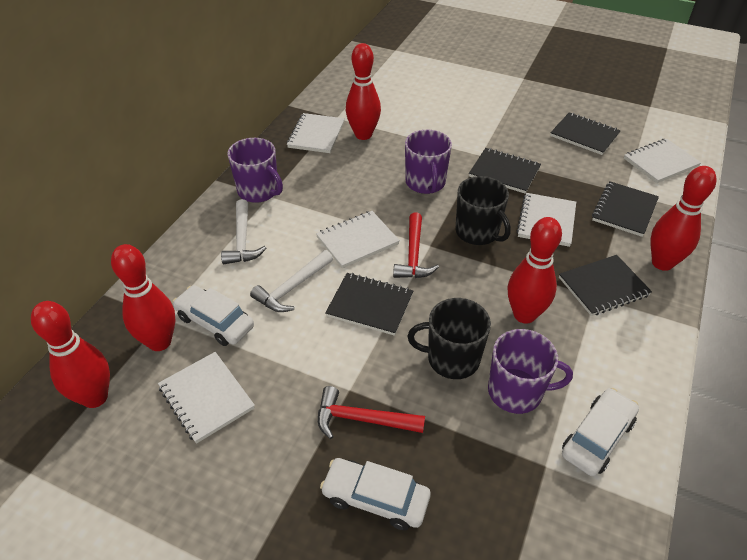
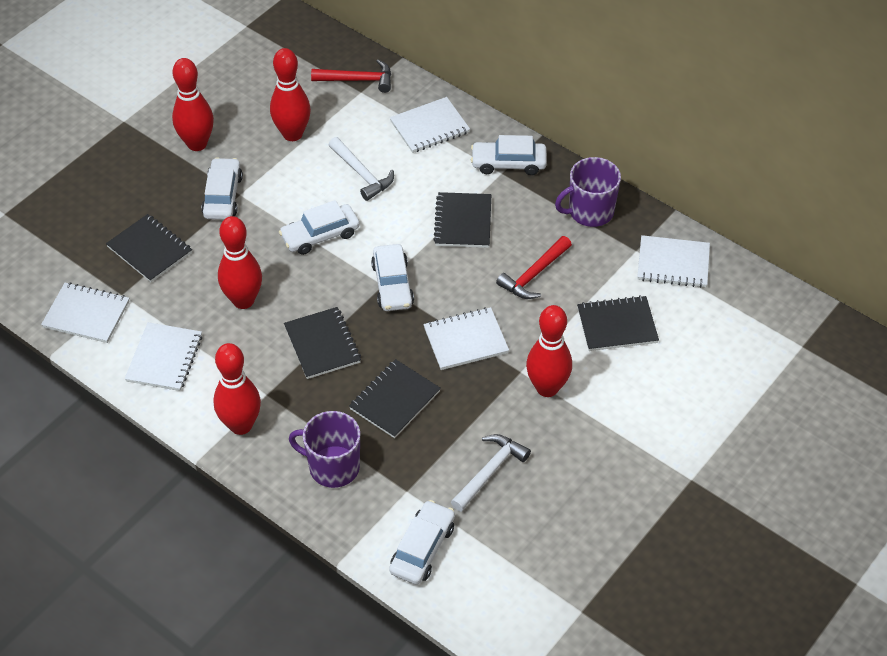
black mug: 2 -> 0
purple mug: 3 -> 2
white car: 3 -> 5

